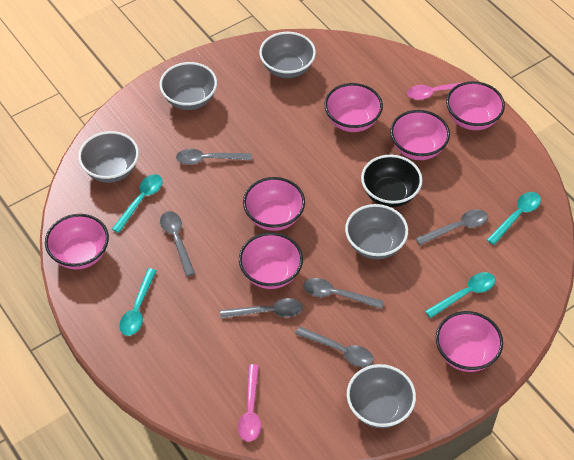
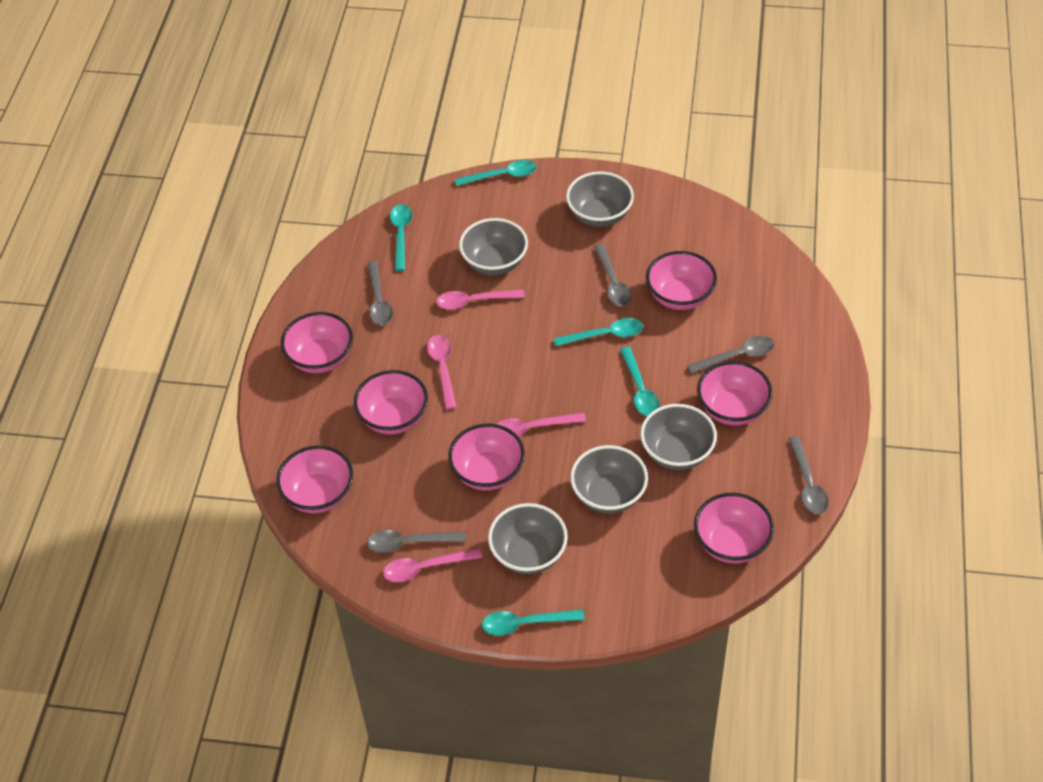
black bowl: 1 -> 0
grey spoon: 6 -> 5
pink spoon: 2 -> 4
turquoise spoon: 4 -> 5

